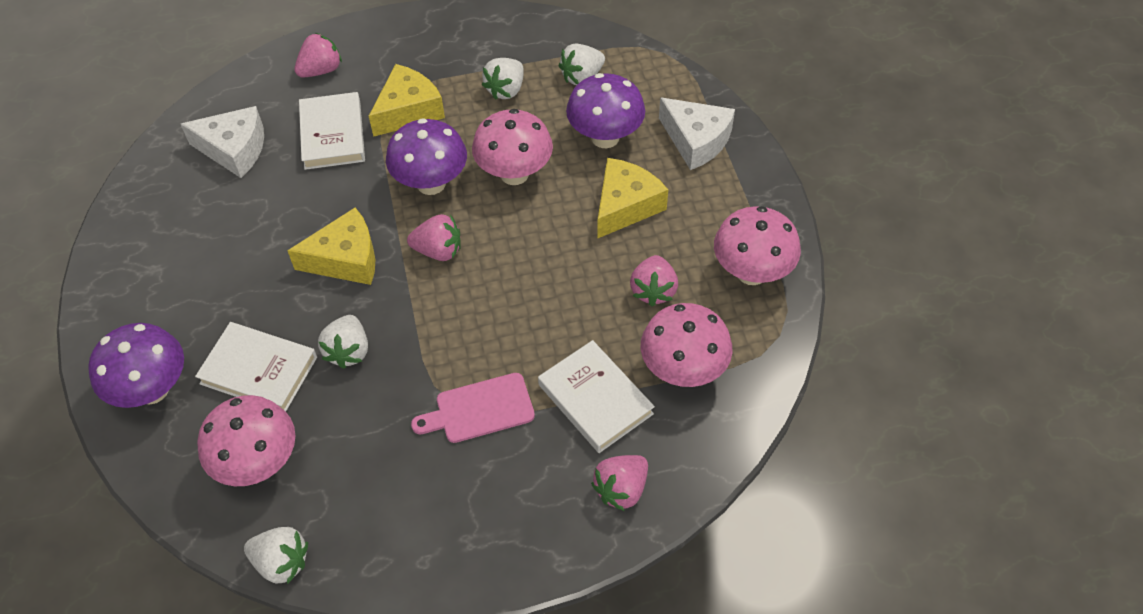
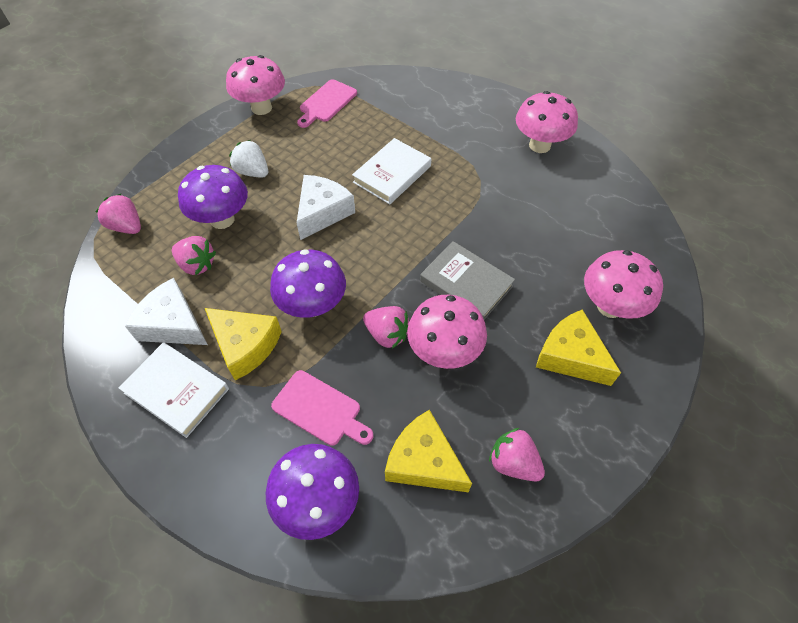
grey book: 0 -> 1
pink cutting board: 1 -> 2
white book: 3 -> 2
white strawberry: 4 -> 1

